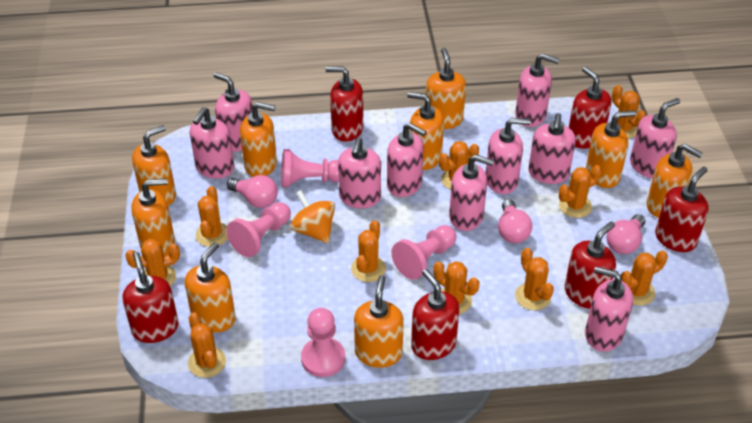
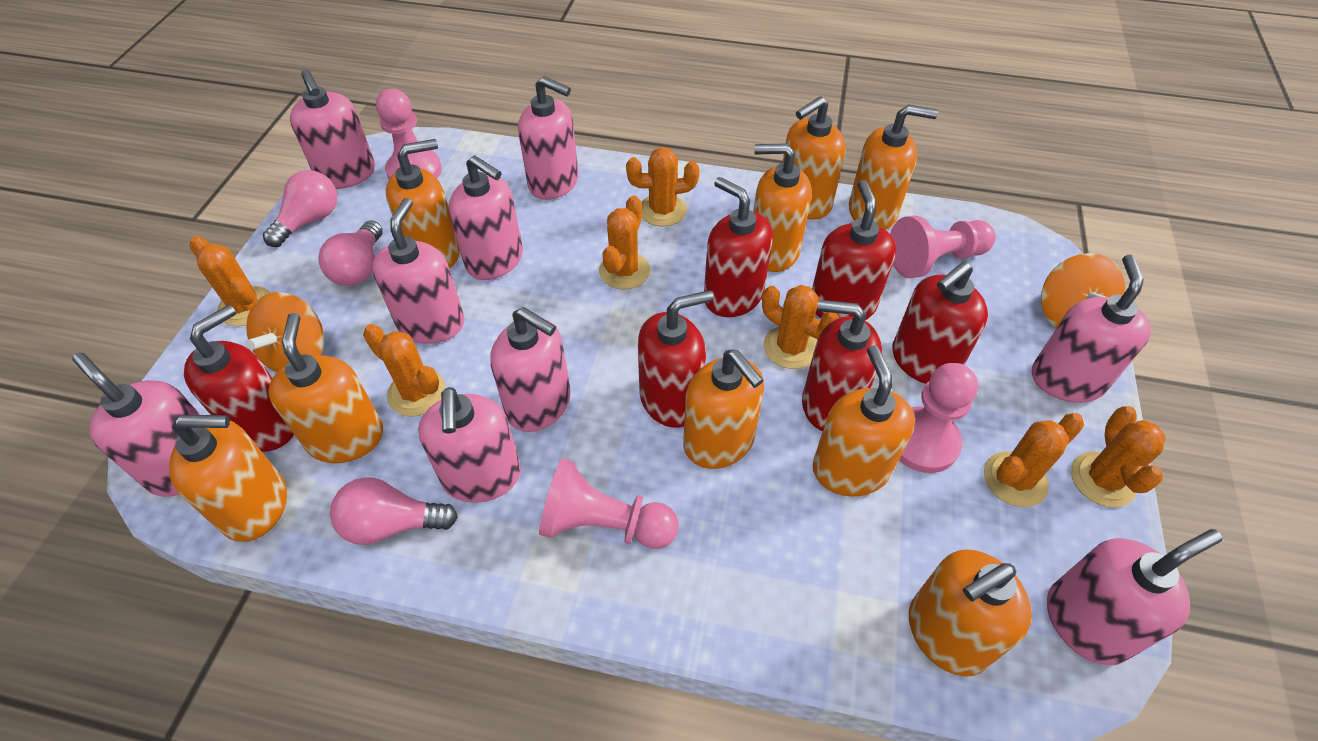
orange cactus: 10 -> 7
orange spinning top: 1 -> 2
pink soap dispenser: 10 -> 9

